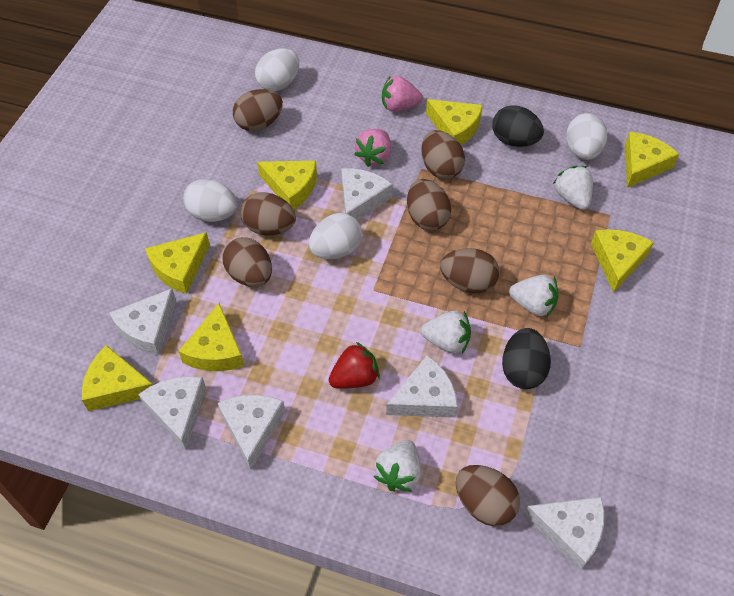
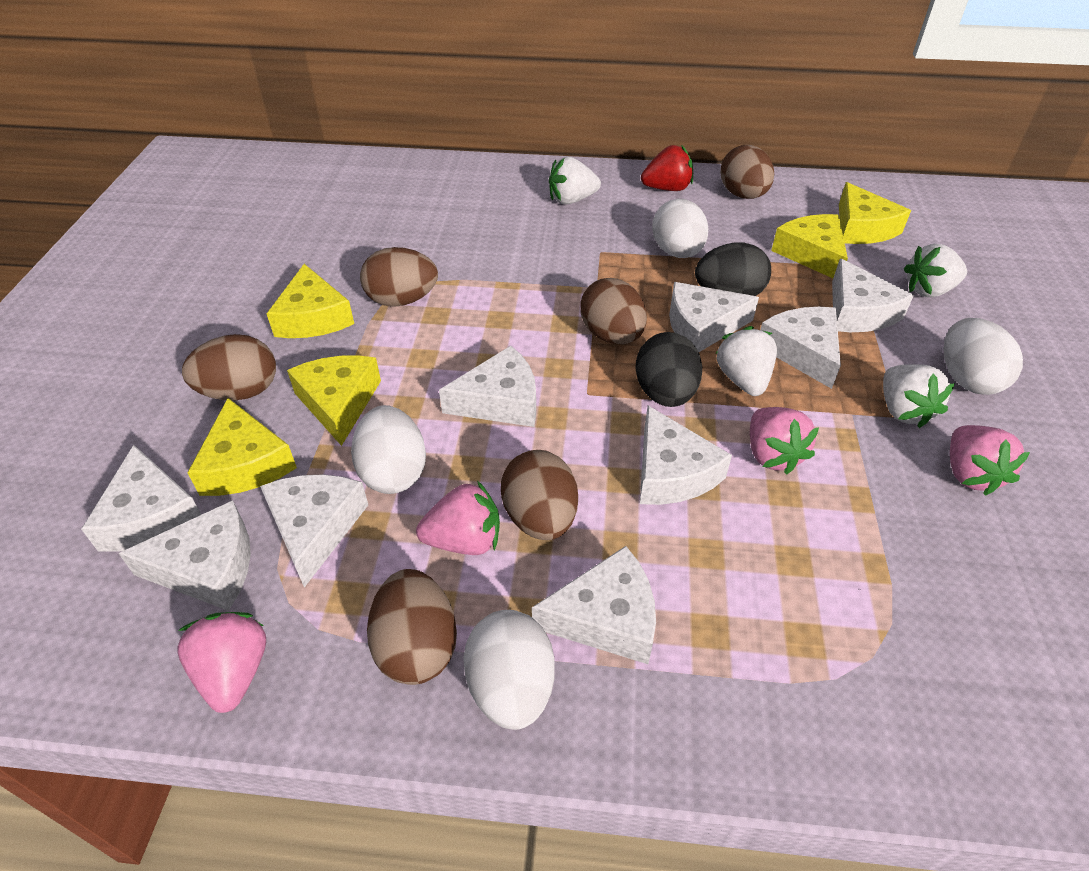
brown egg: 7 -> 6
pink strawberry: 2 -> 4
white cheese: 6 -> 9
yellow cheese: 7 -> 5

